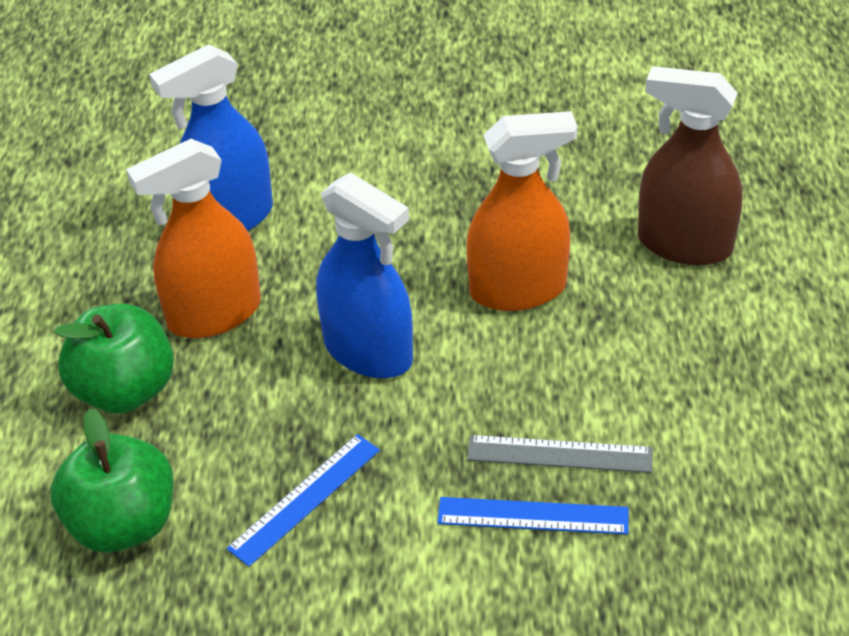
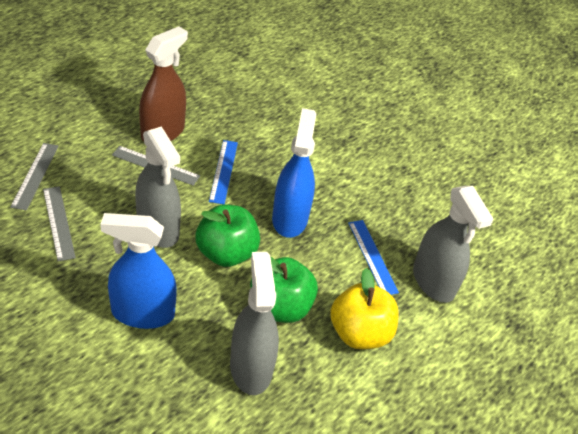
grey ruler: 1 -> 3
grey spray bottle: 0 -> 3
orange spray bottle: 2 -> 0
yellow apple: 0 -> 1

